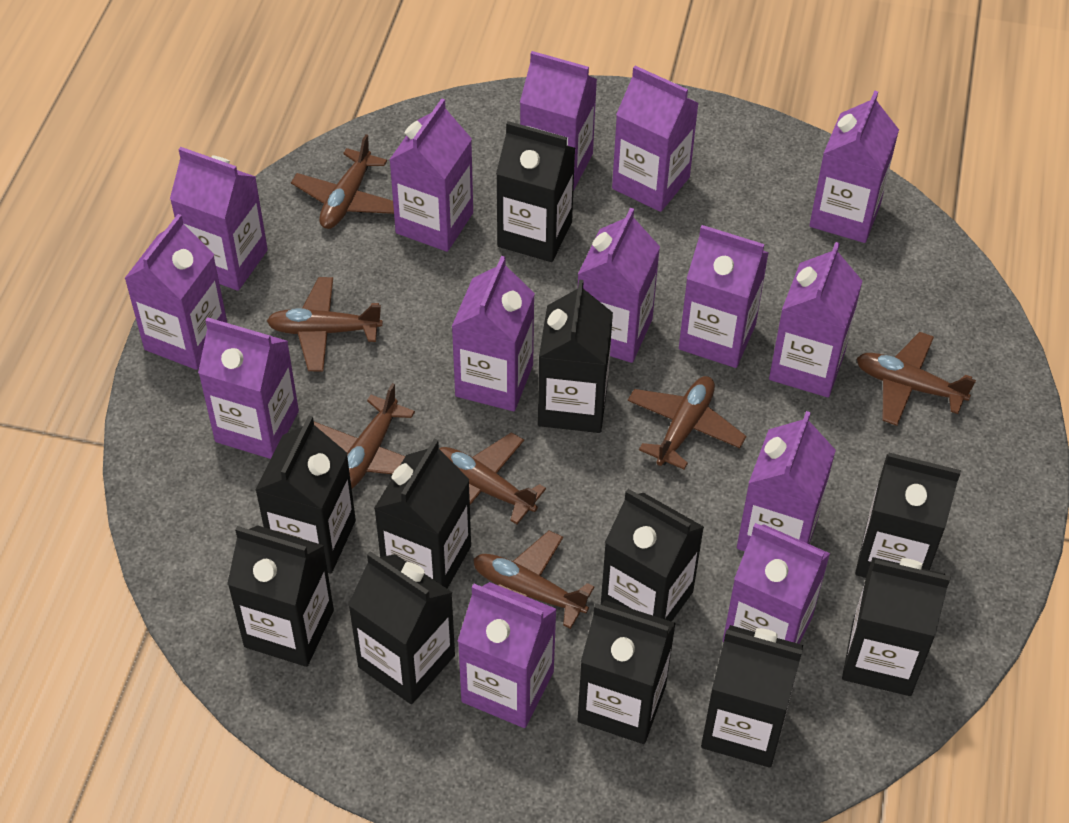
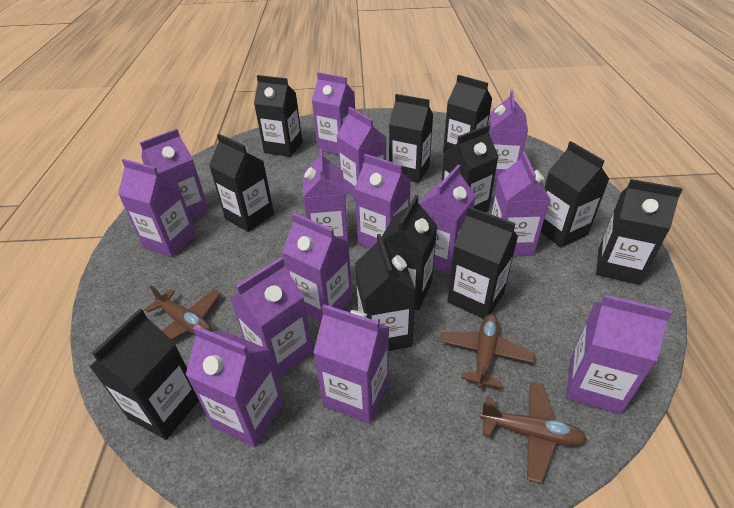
brown plane: 7 -> 3

